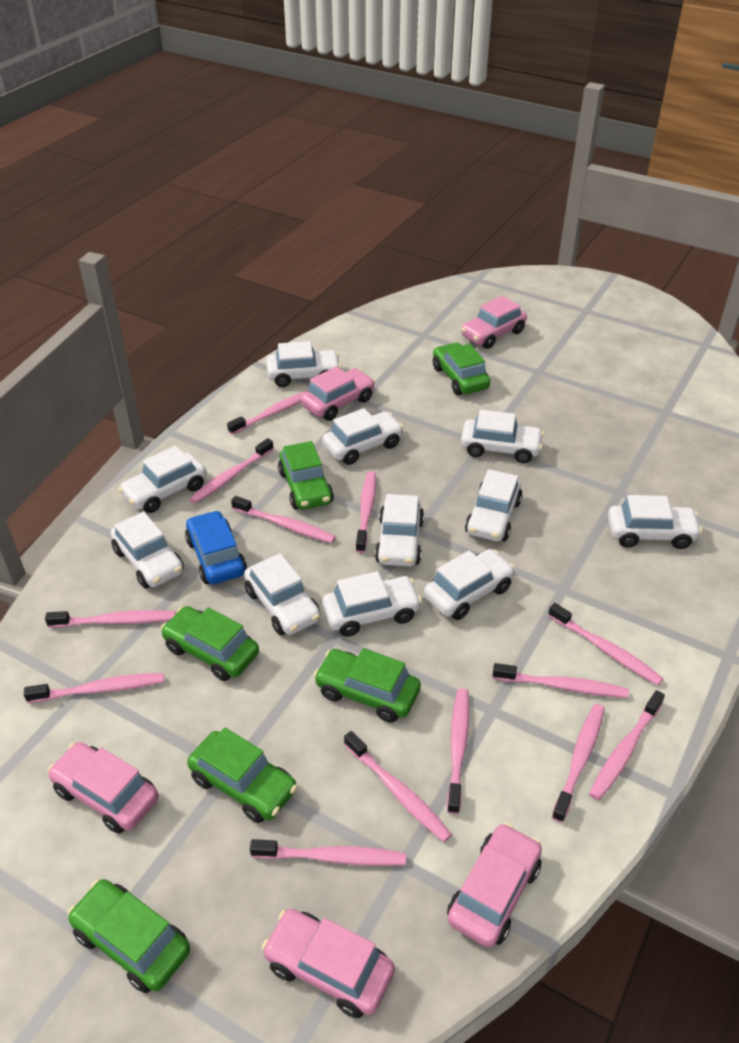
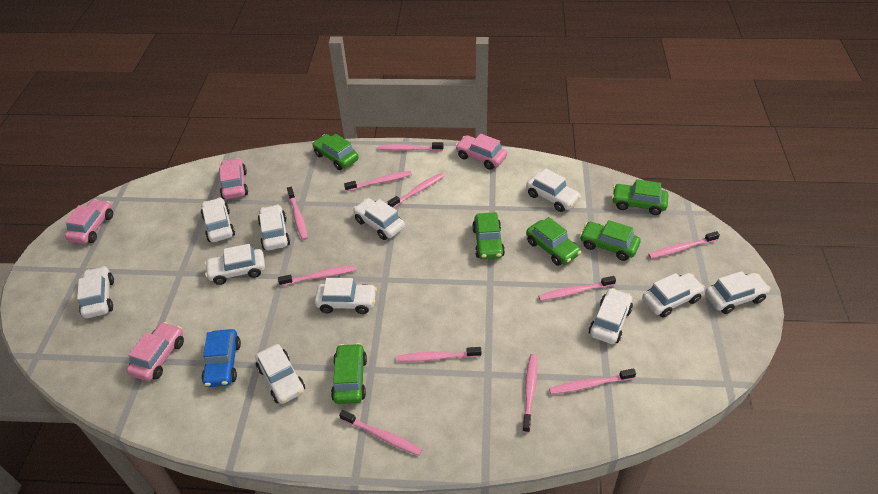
pink car: 5 -> 4
pink toothbrush: 13 -> 11

